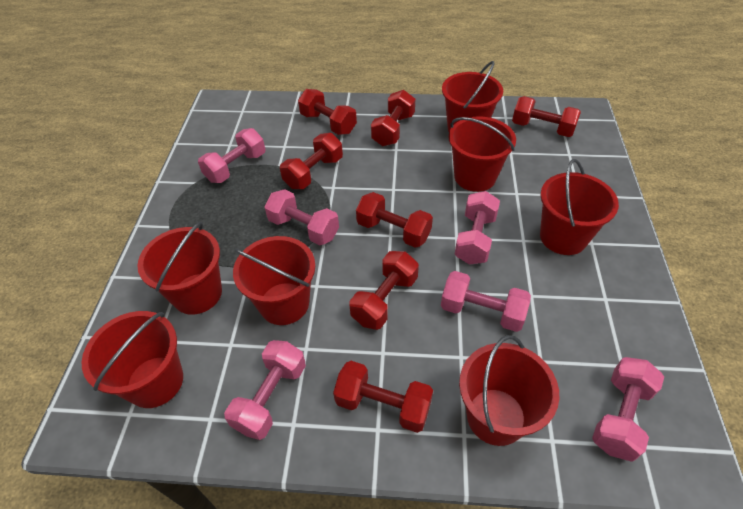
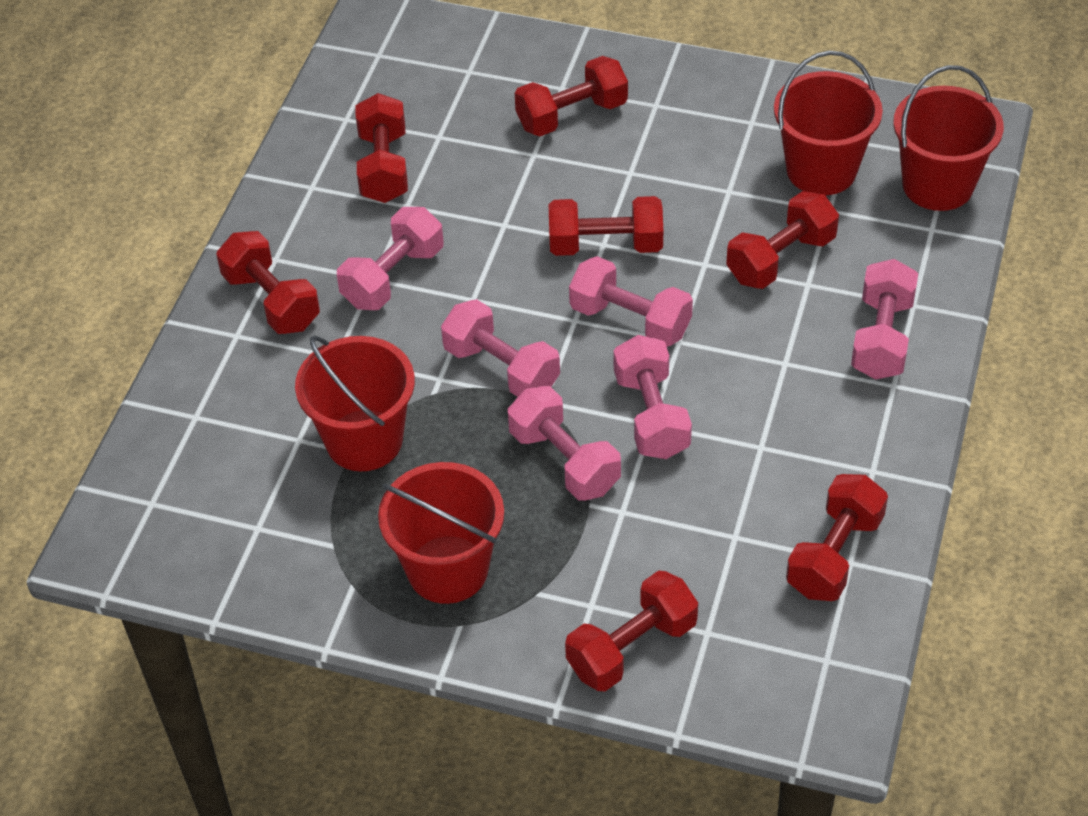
red bucket: 7 -> 4

